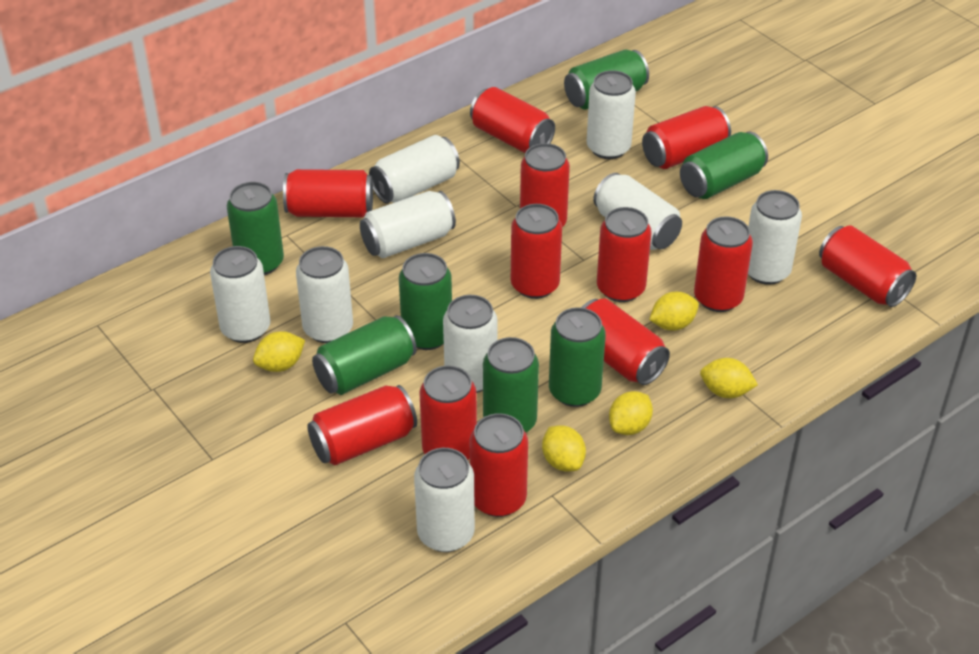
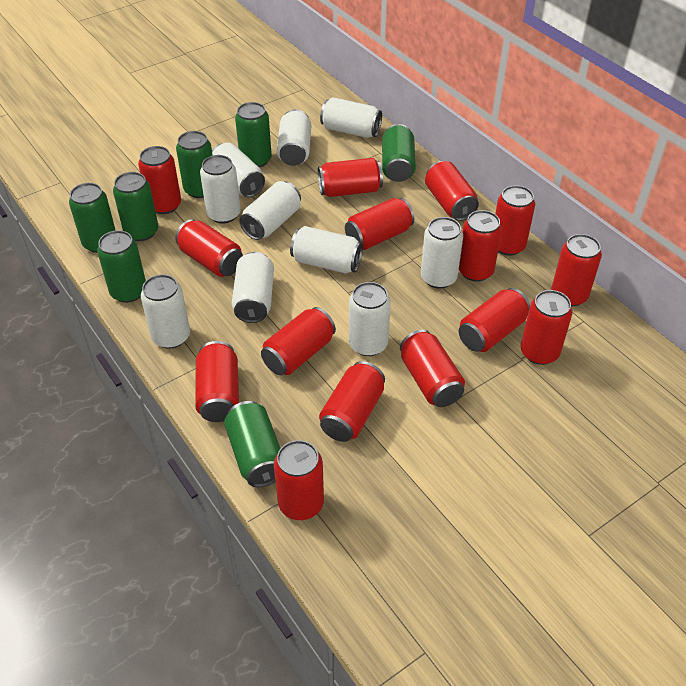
red can: 12 -> 15
white can: 9 -> 10
yellow lemon: 5 -> 0

